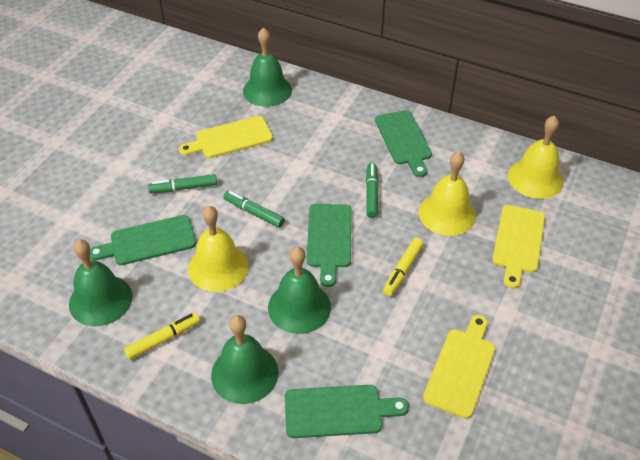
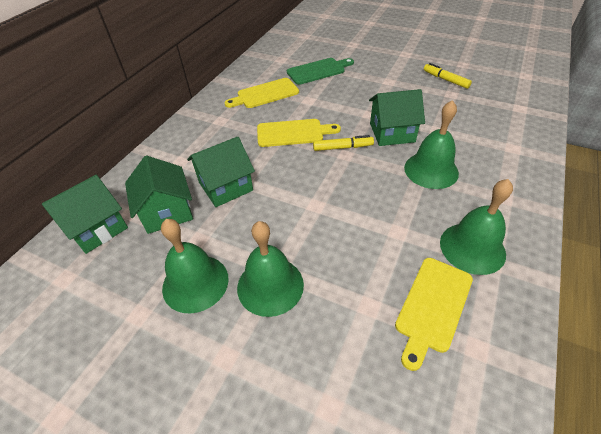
green cutting board: 4 -> 1
green house: 0 -> 4
green marker: 3 -> 0
yellow bell: 3 -> 0

